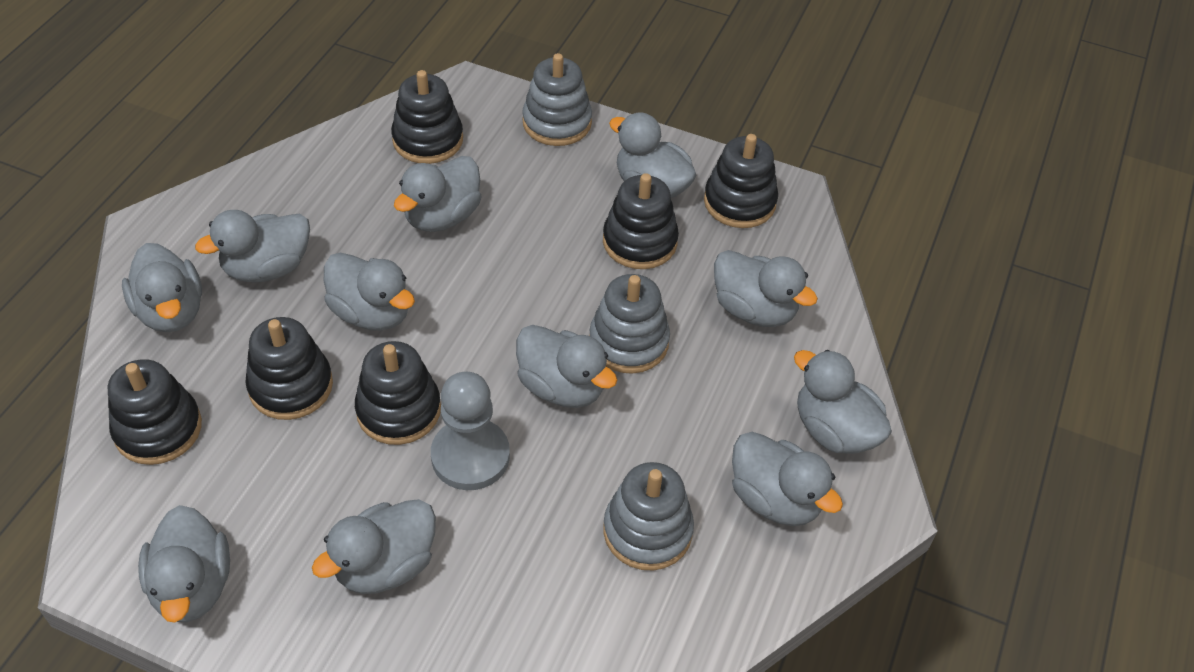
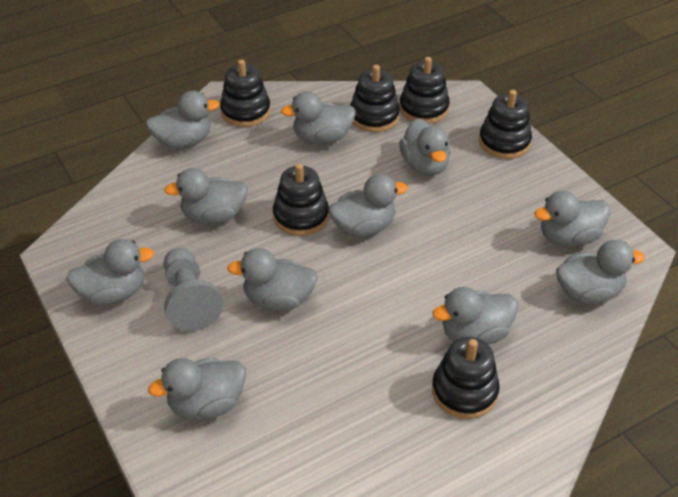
grey stacking toy: 3 -> 0

